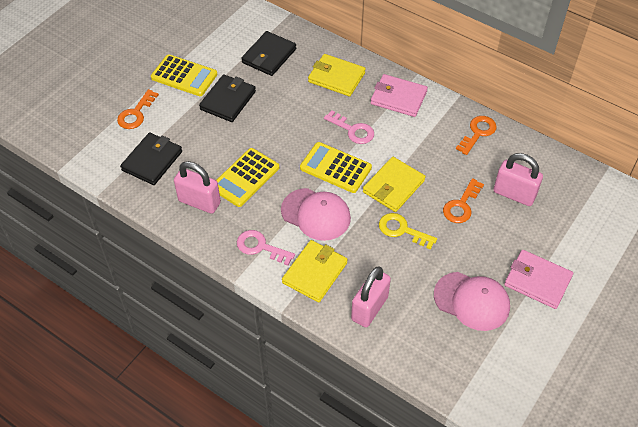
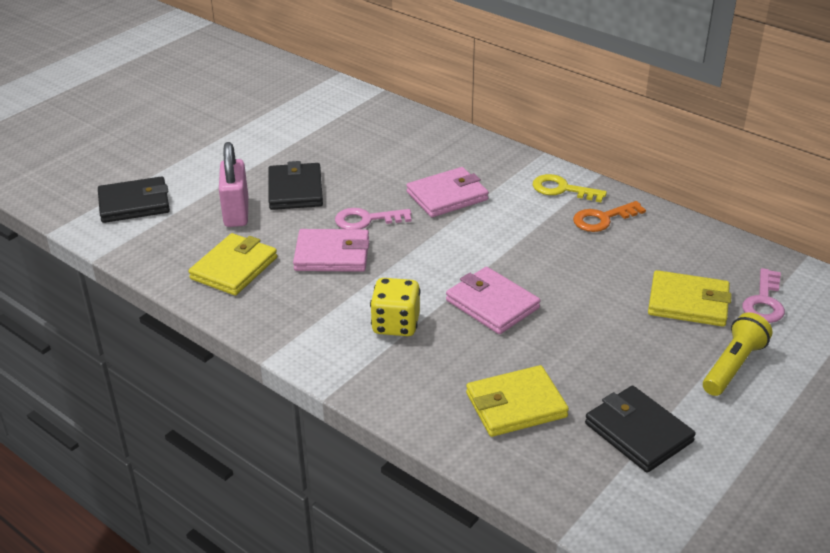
orange key: 3 -> 1
pink cap: 2 -> 0
pink padlock: 3 -> 1
pink wallet: 2 -> 3
yellow calculator: 3 -> 0
yellow dice: 0 -> 1
yellow flashlight: 0 -> 1

